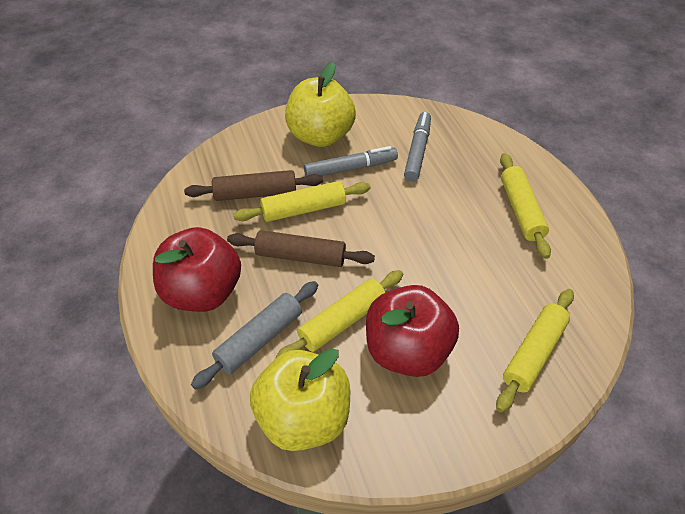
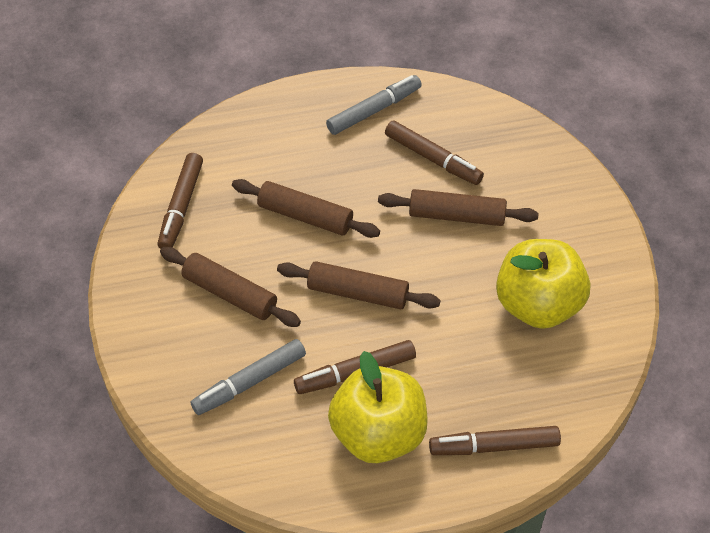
brown marker: 0 -> 4
brown rolling pin: 2 -> 4
grey rolling pin: 1 -> 0
red apple: 2 -> 0
yellow rolling pin: 4 -> 0

